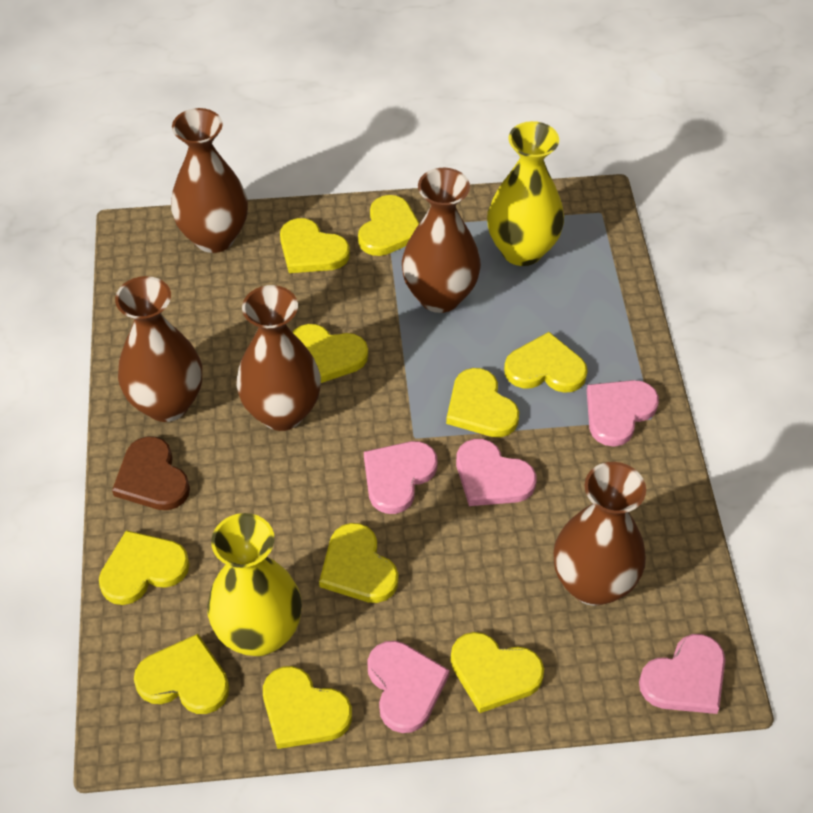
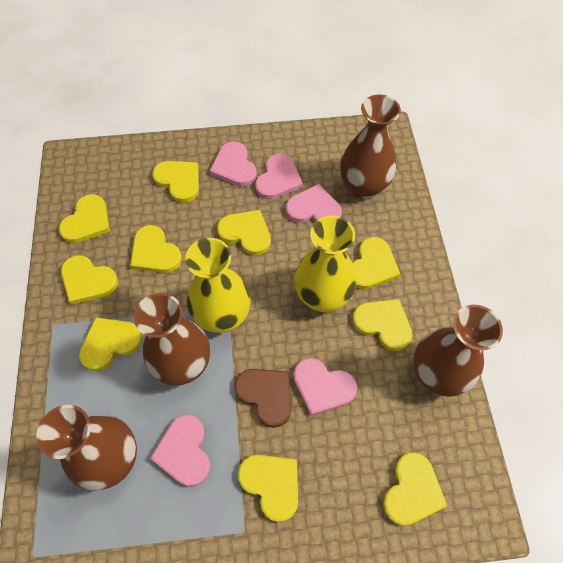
brown vase: 5 -> 4

